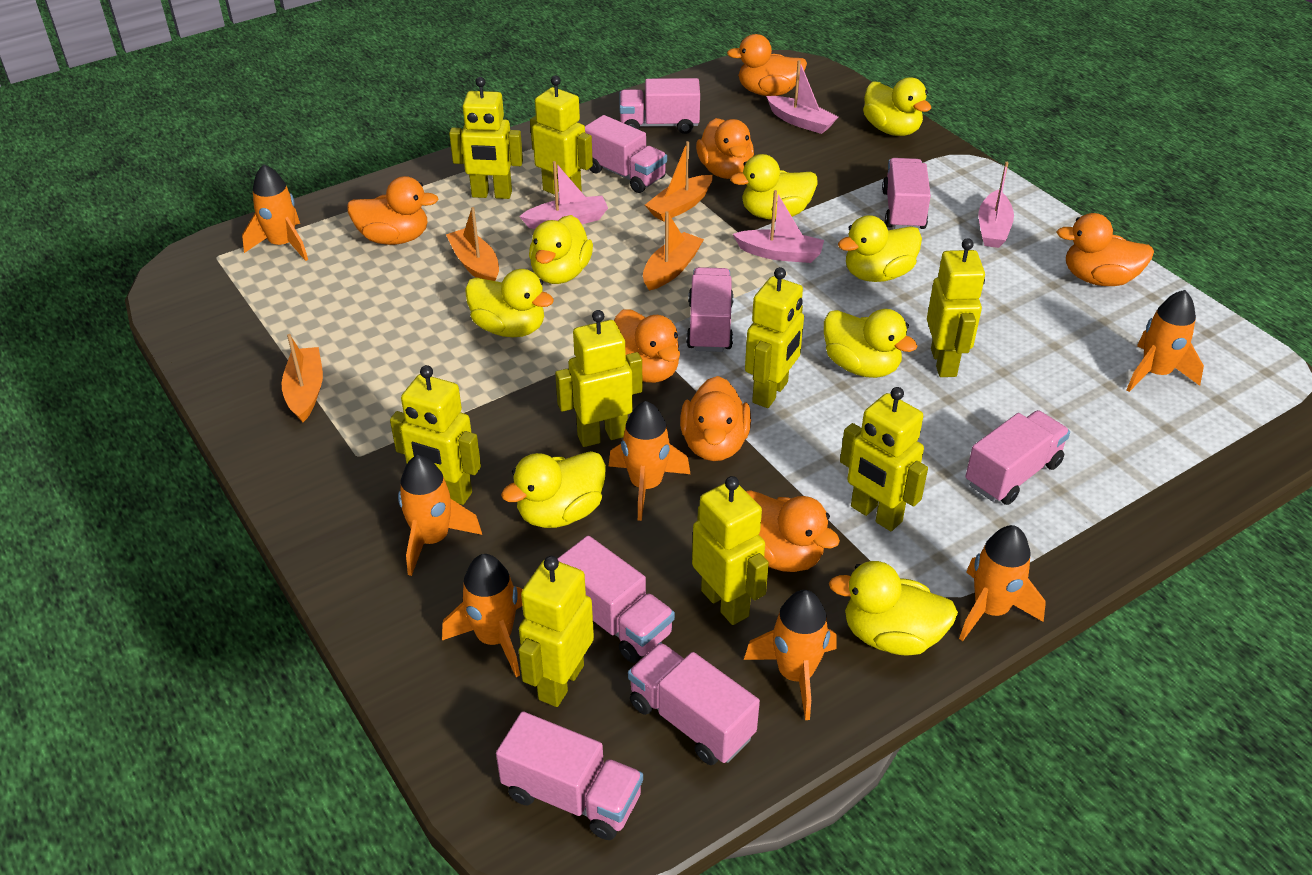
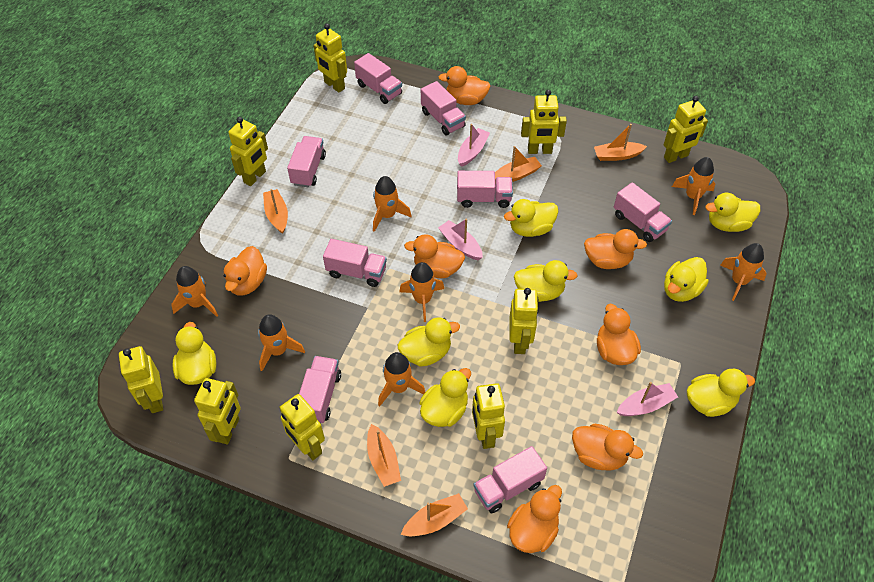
orange boat: 4 -> 5
pink boat: 4 -> 3

